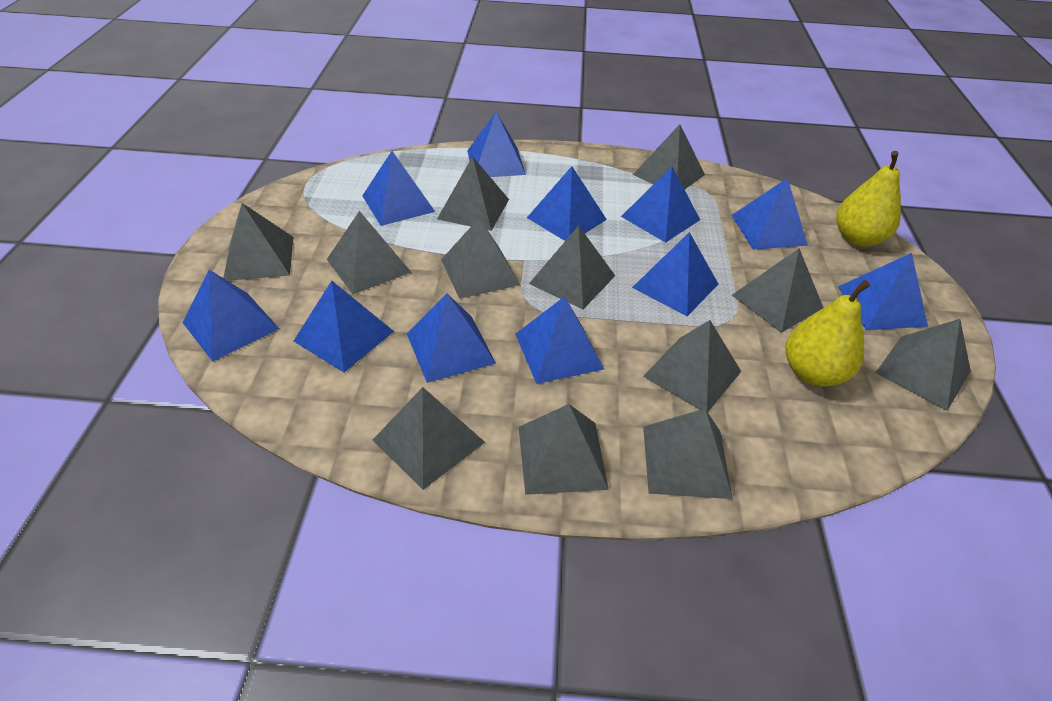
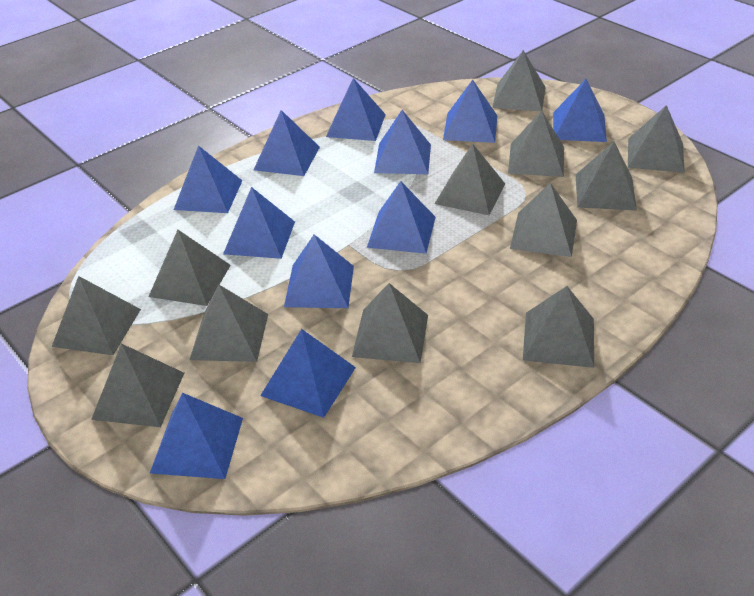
yellow pear: 2 -> 0

